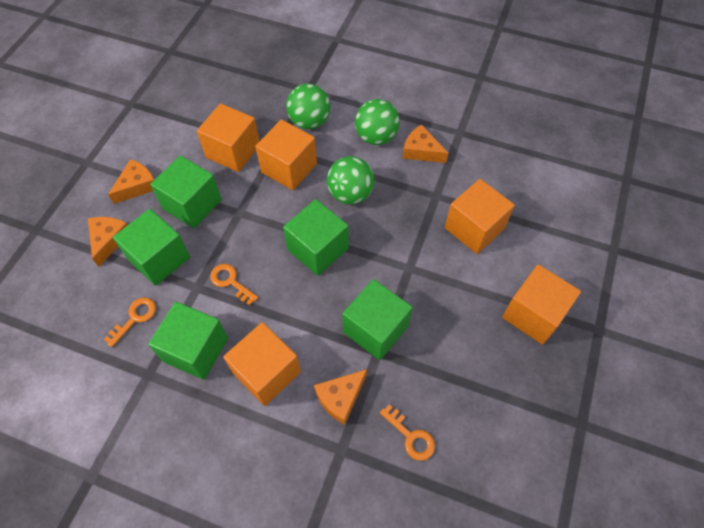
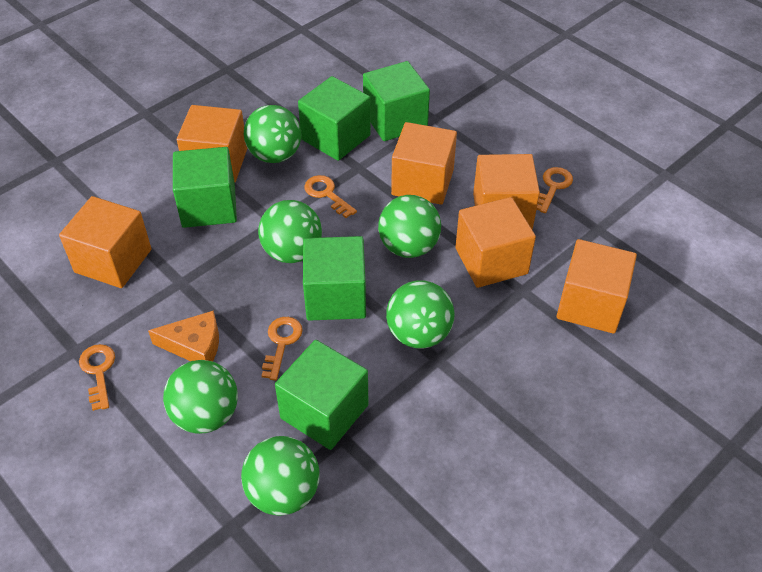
green ball: 3 -> 6
orange cheese: 4 -> 1
orange cube: 5 -> 6
orange key: 3 -> 4

